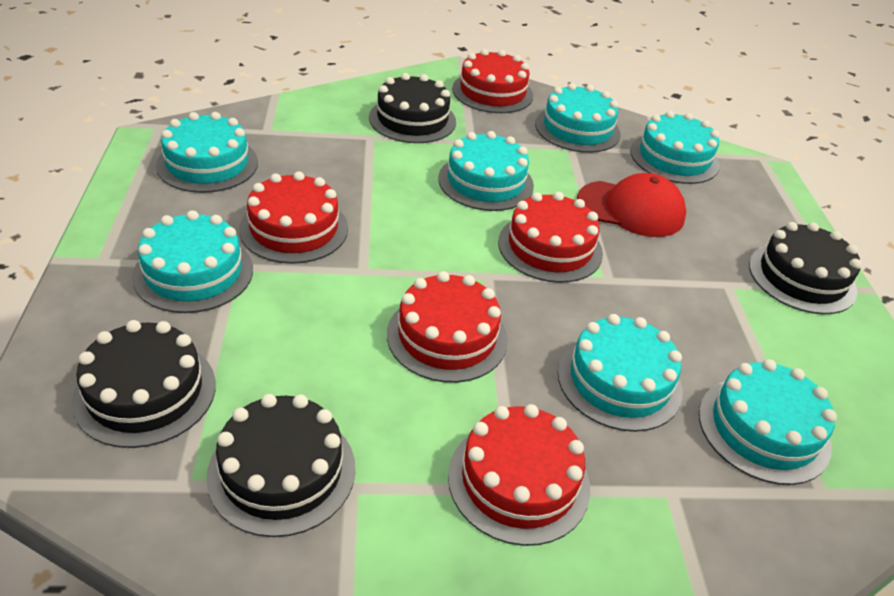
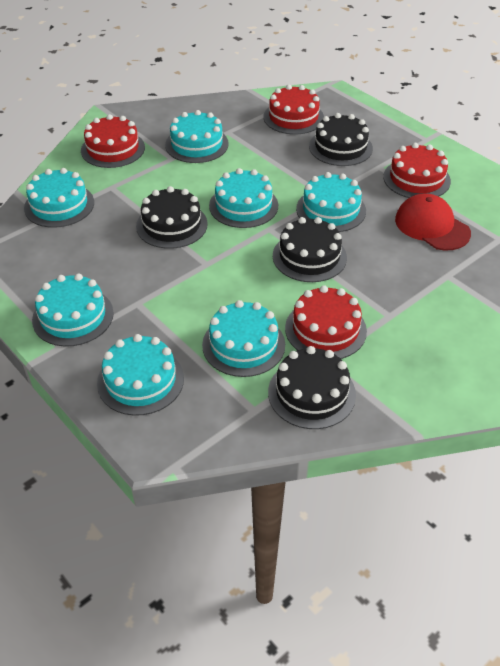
red cake: 5 -> 4

